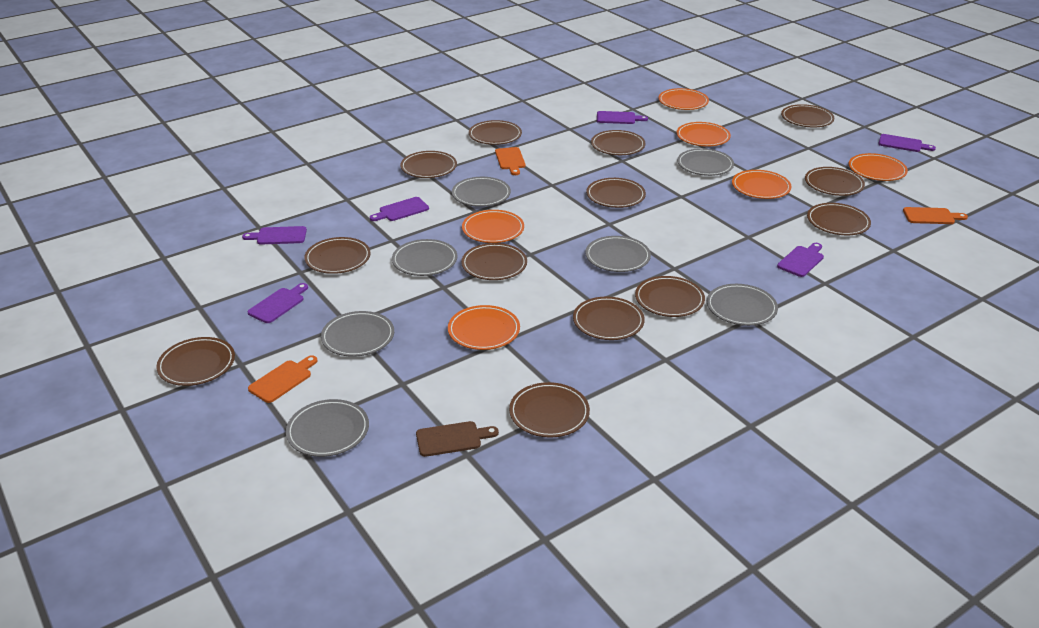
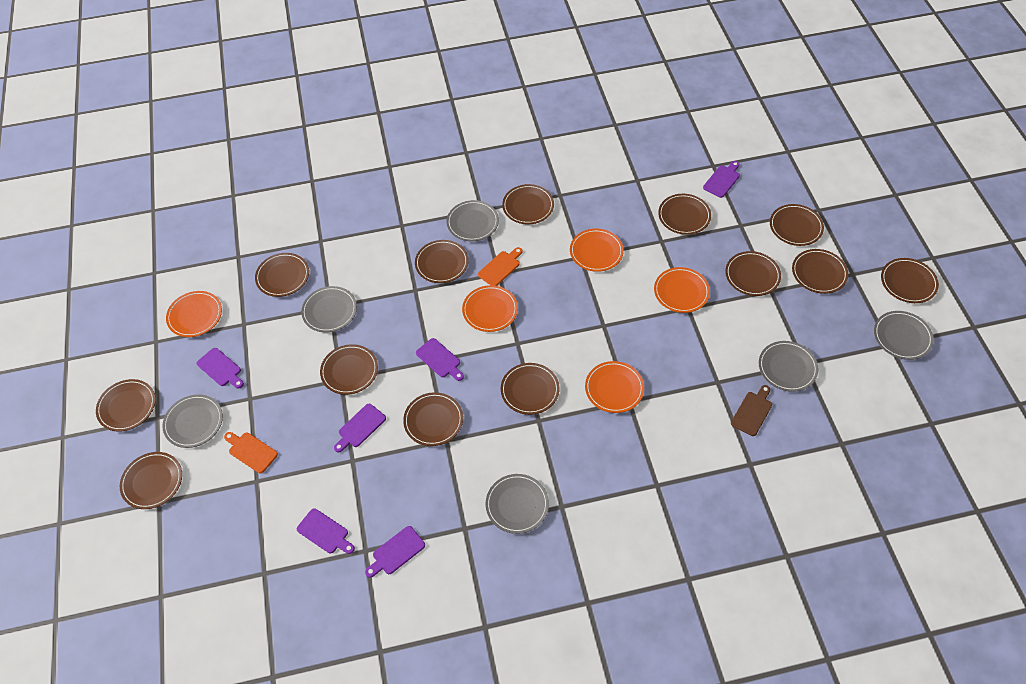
grey plate: 7 -> 6
orange cutting board: 3 -> 2
orange plate: 6 -> 5

